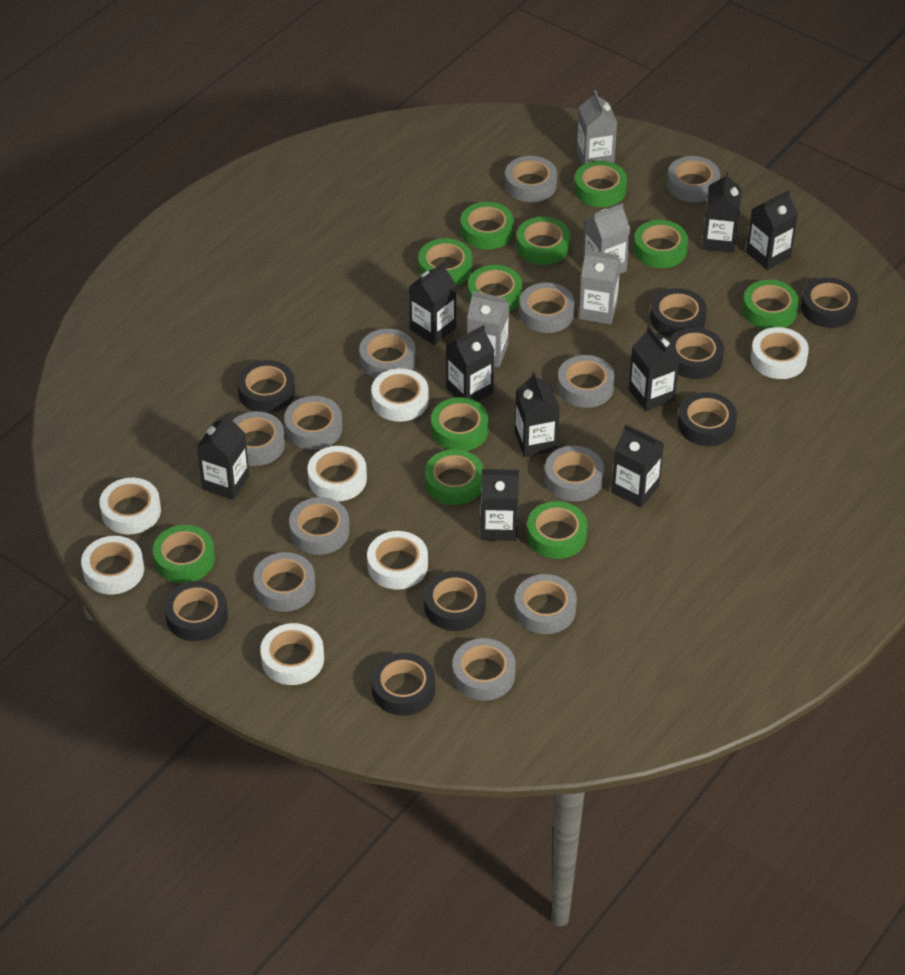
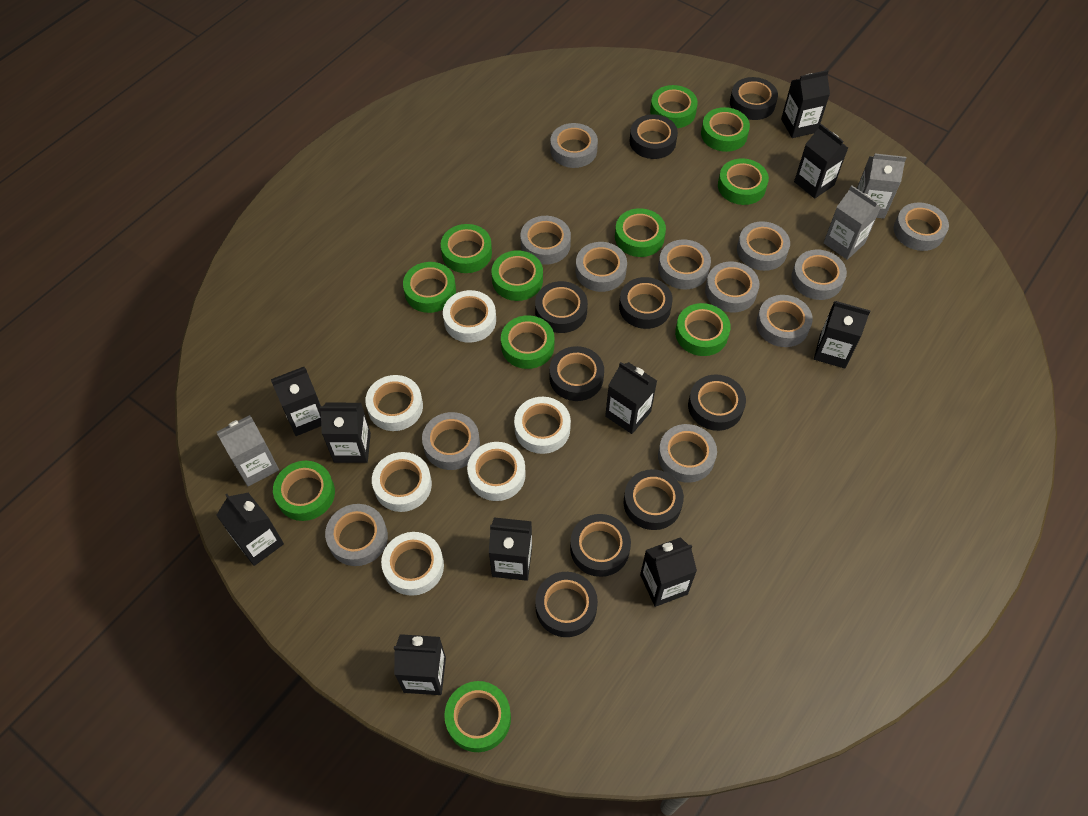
black carton: 9 -> 10
black tape: 8 -> 9
grey carton: 4 -> 3
white tape: 7 -> 6

